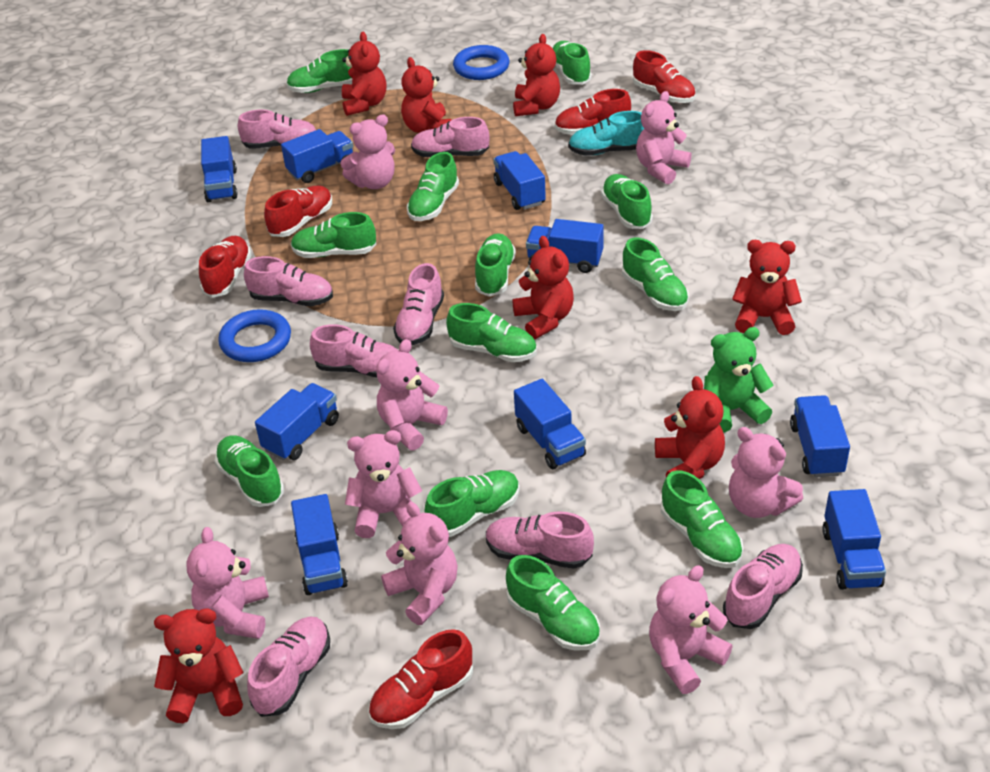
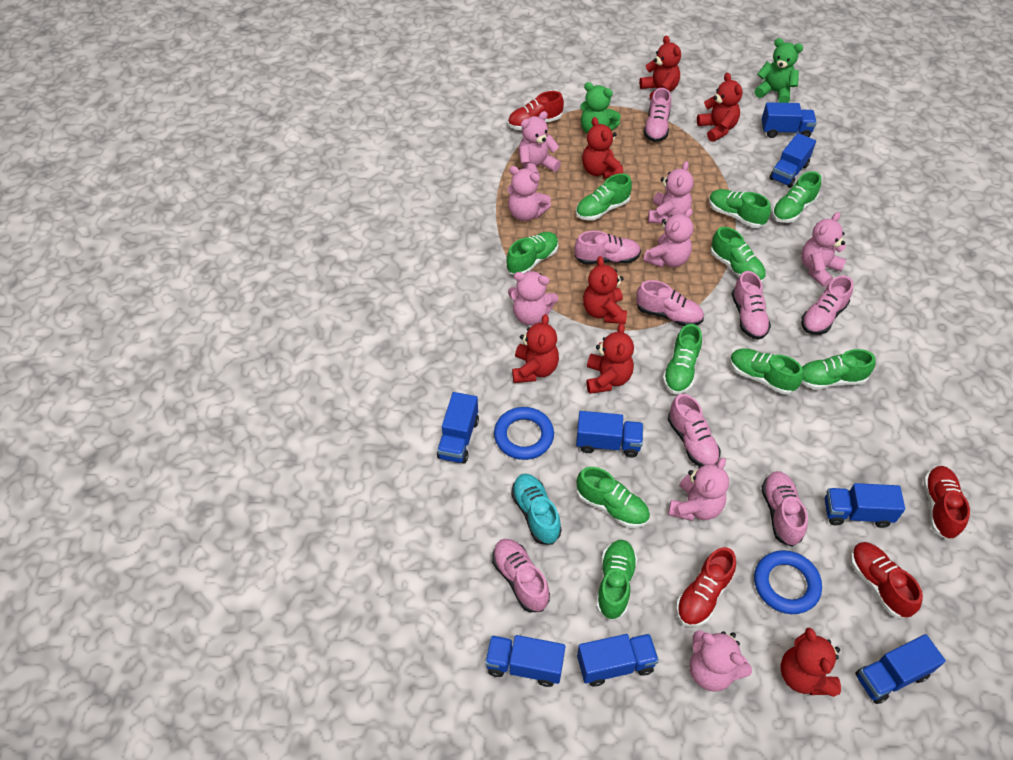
blue truck: 9 -> 8
green shoe: 12 -> 10
green teddy bear: 1 -> 2
red shoe: 5 -> 4

